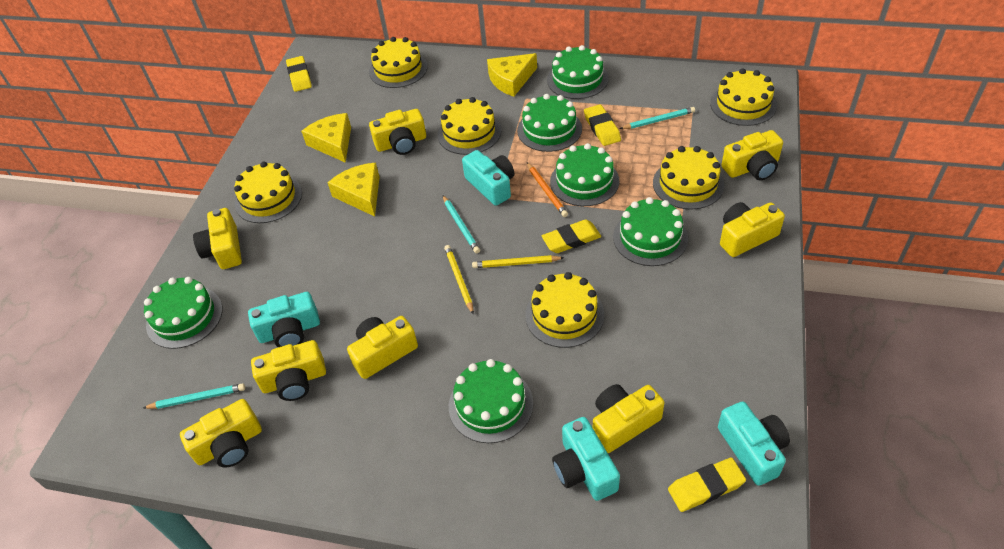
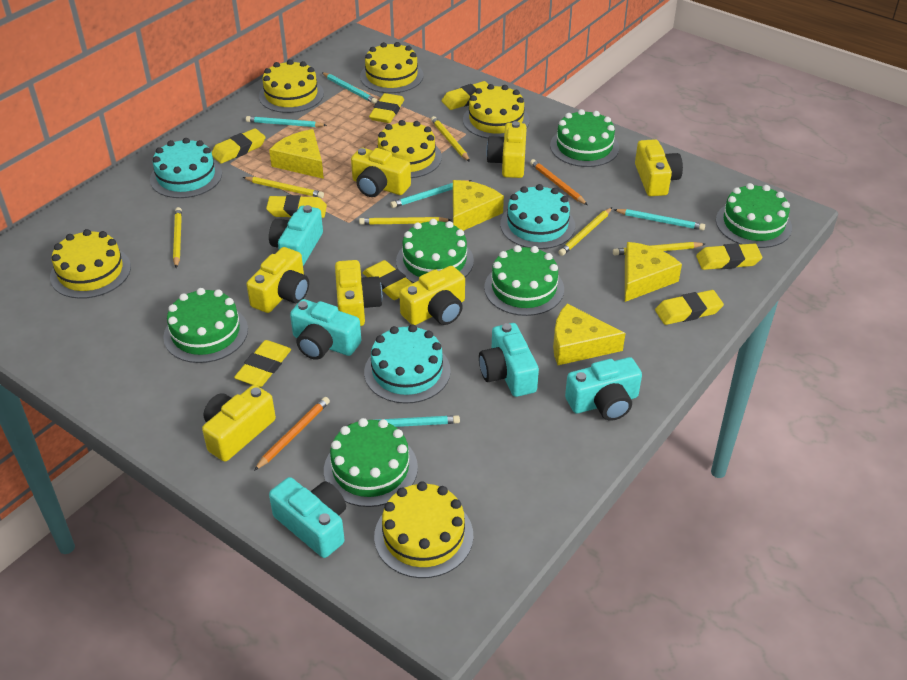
orange pencil: 1 -> 2
turquoise cake: 0 -> 3
turquoise camera: 4 -> 5
turquoise pencil: 3 -> 5
yellow camera: 8 -> 7
yellow cheese: 3 -> 4
yellow eraser: 4 -> 8
yellow pencil: 2 -> 6

